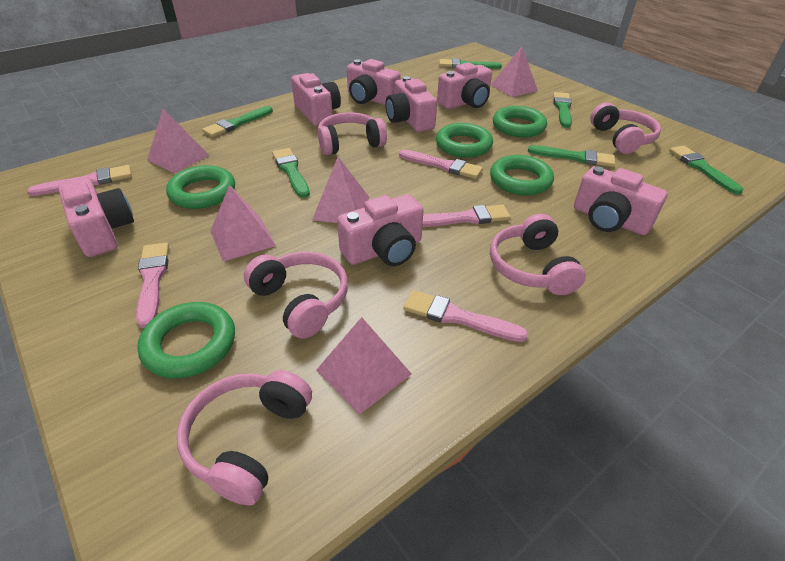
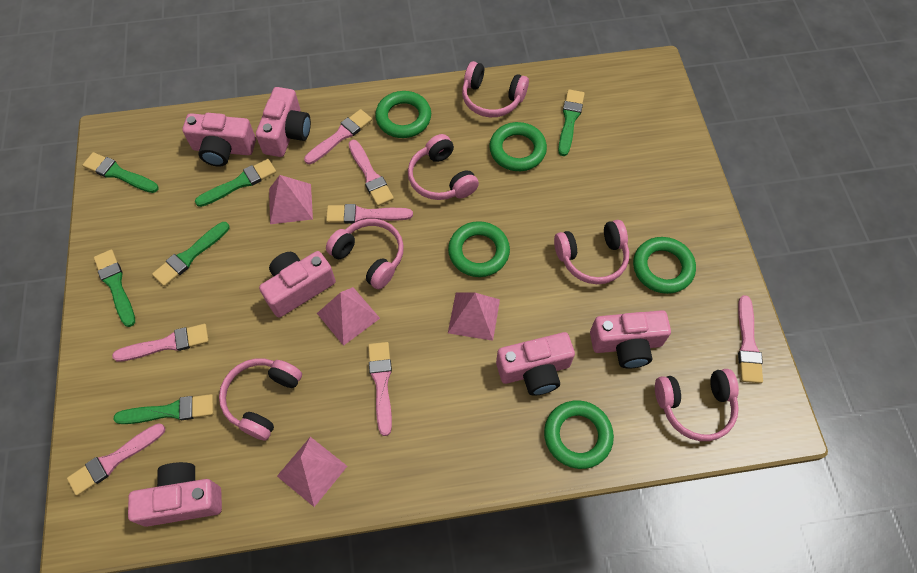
pink brush: 5 -> 7
pink camera: 7 -> 6
pink headphones: 5 -> 6
pink pyramid: 5 -> 4

